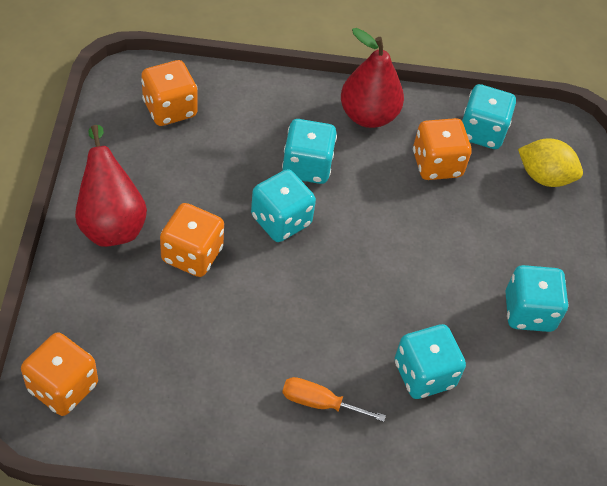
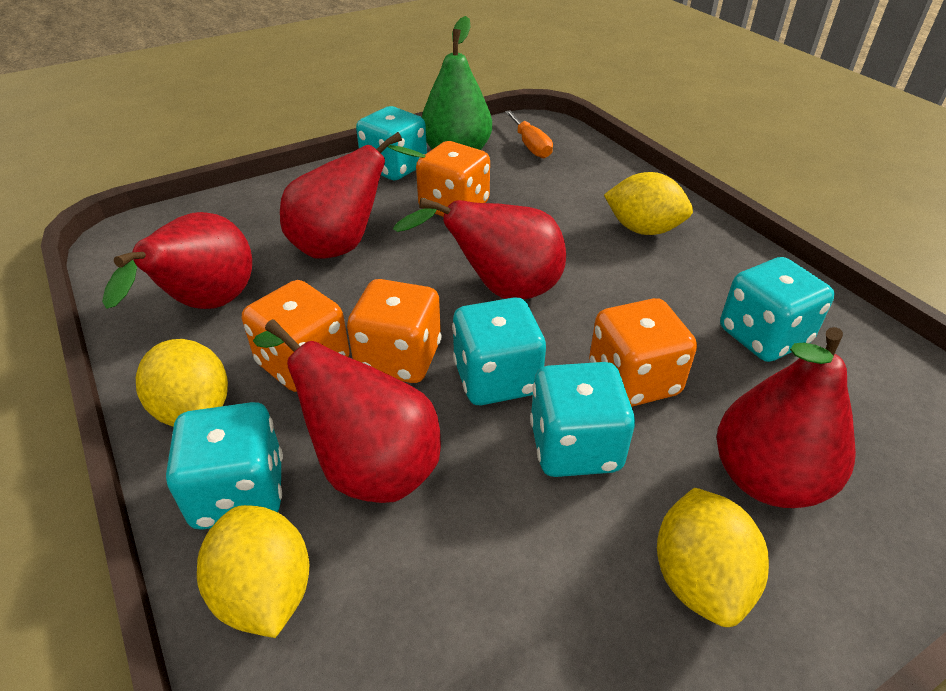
green pear: 0 -> 1
red pear: 2 -> 5
yellow lemon: 1 -> 4

